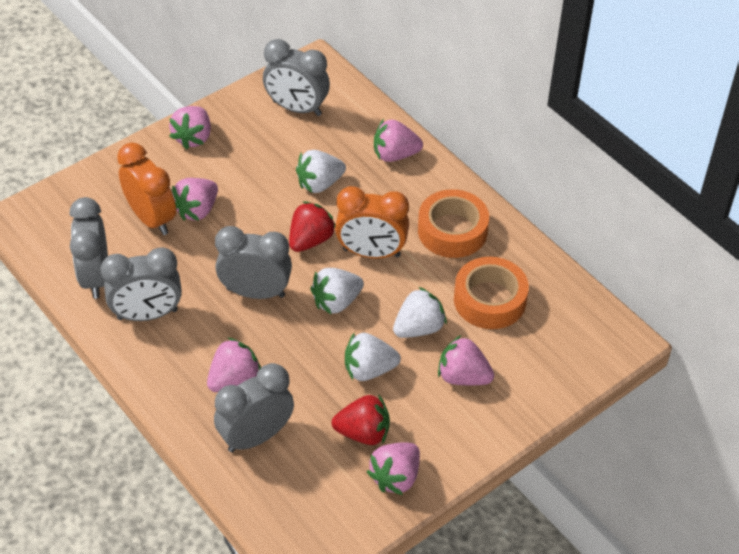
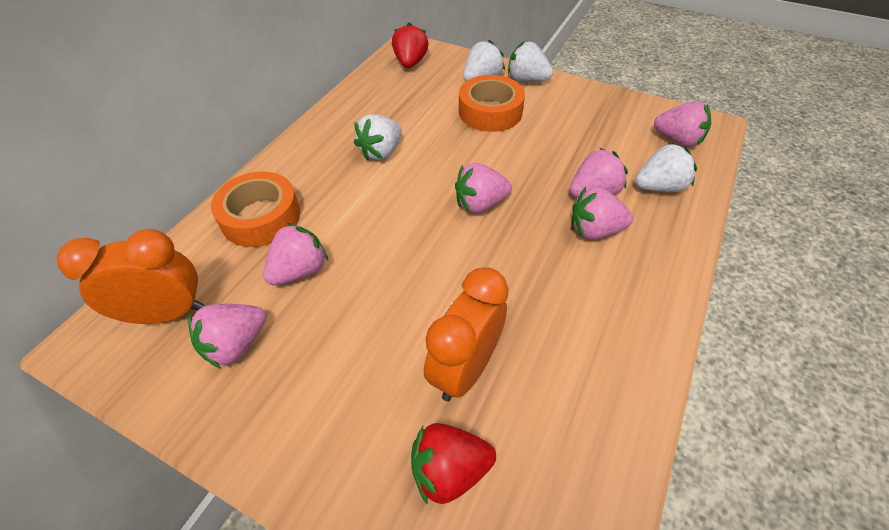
grey clock: 5 -> 0

